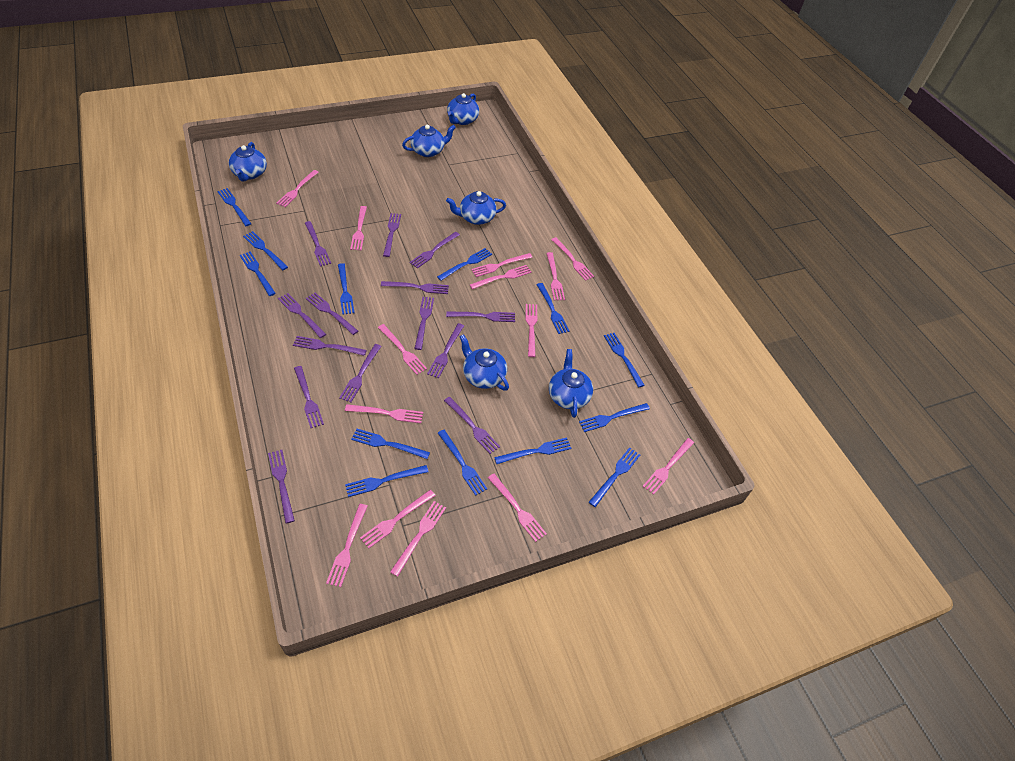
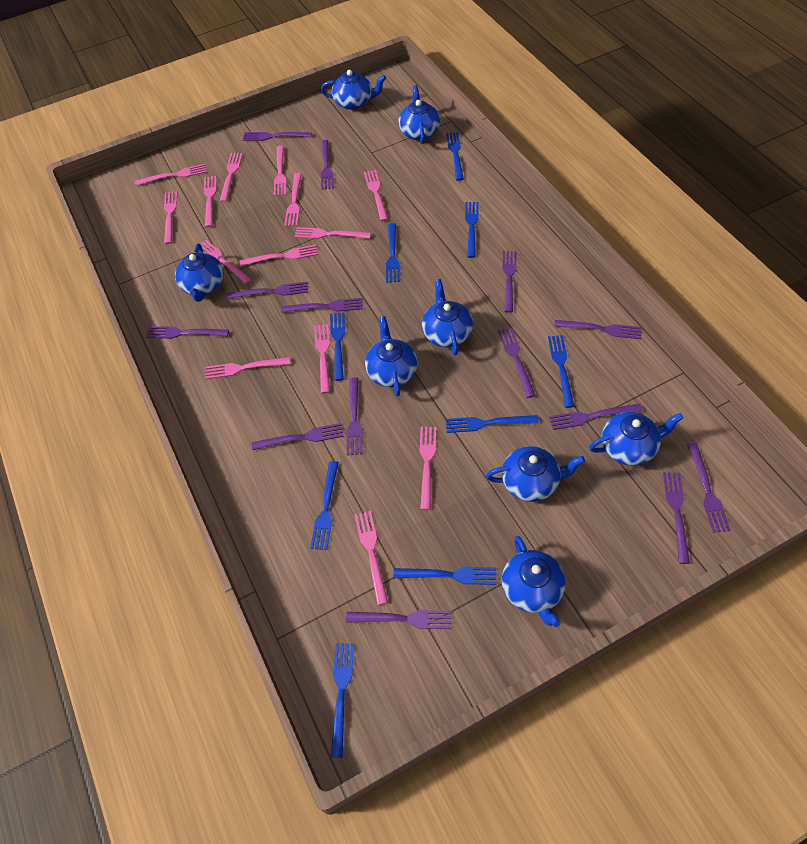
blue fork: 13 -> 9
blue teapot: 6 -> 8

